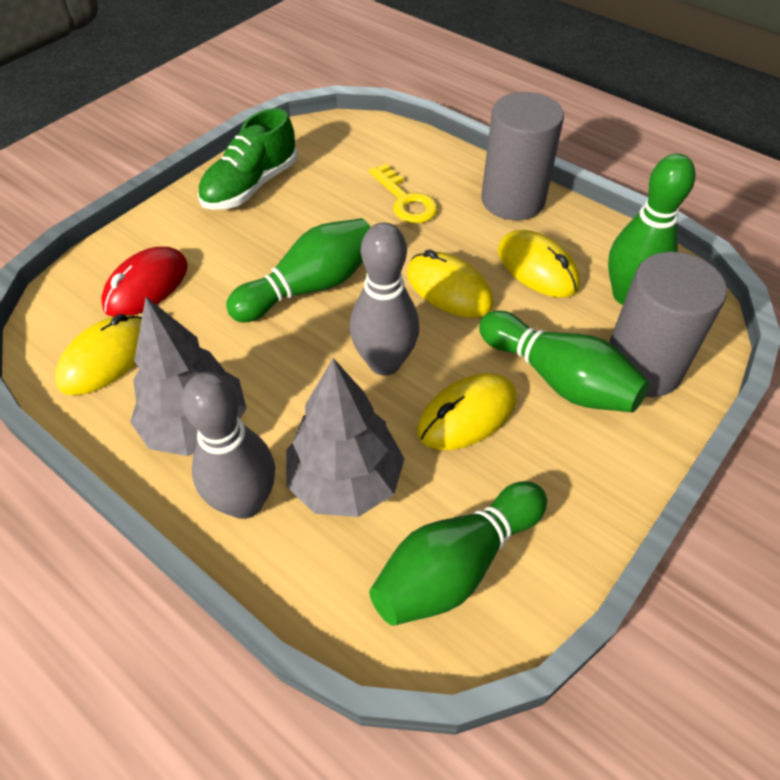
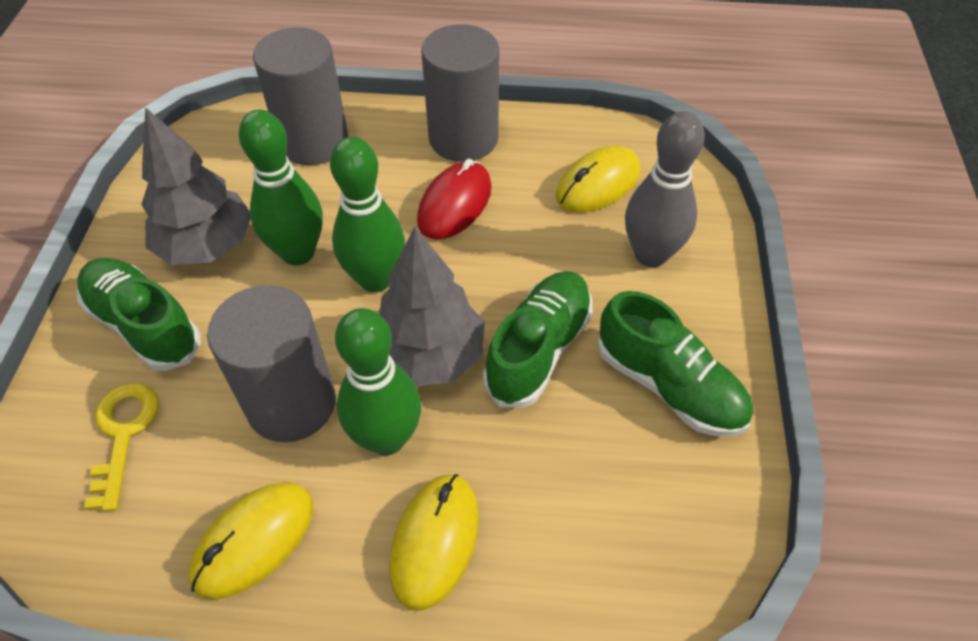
green bowling pin: 4 -> 3
green shoe: 1 -> 3
grey bowling pin: 2 -> 1
grey cylinder: 2 -> 3
yellow mouse: 4 -> 3

